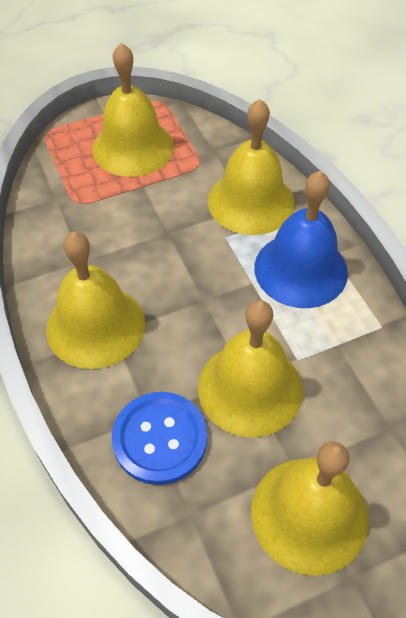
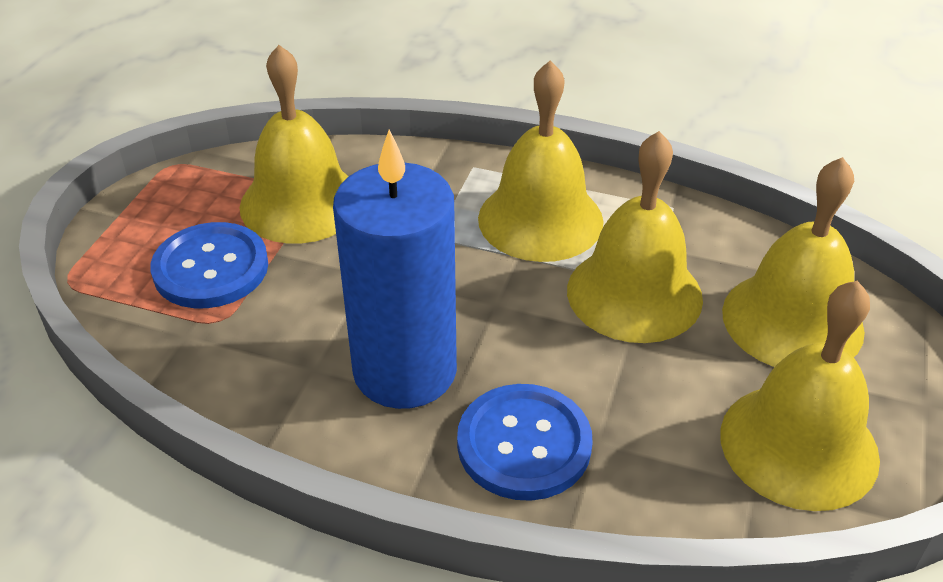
blue bell: 1 -> 0
blue button: 1 -> 2
blue candle: 0 -> 1

